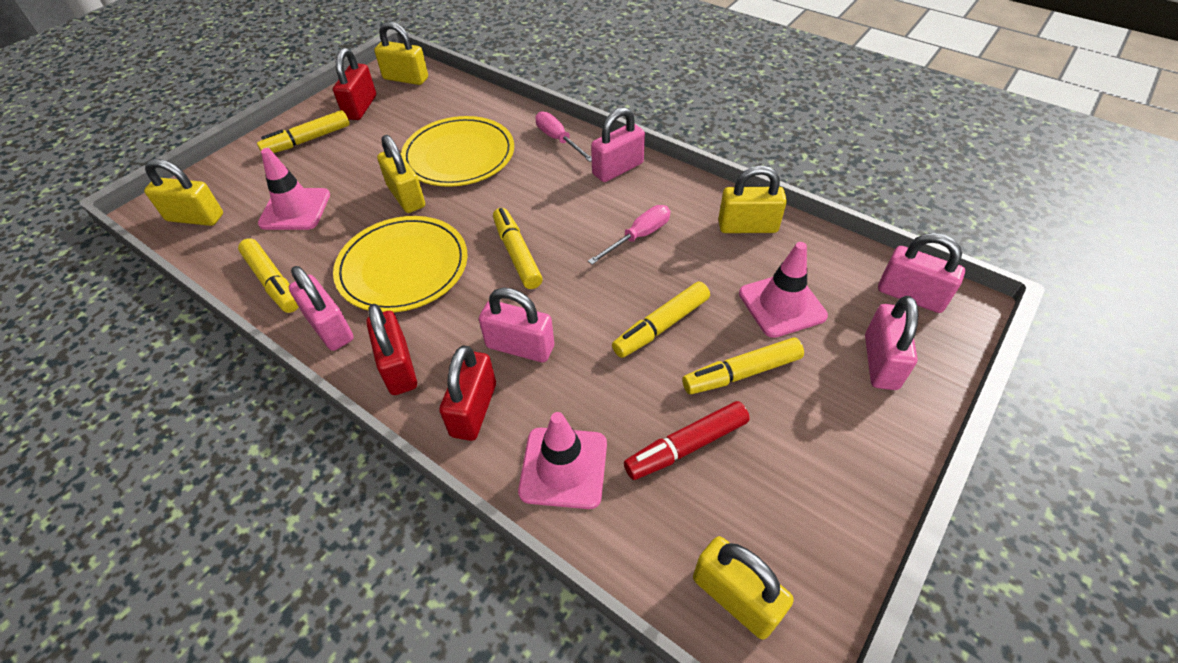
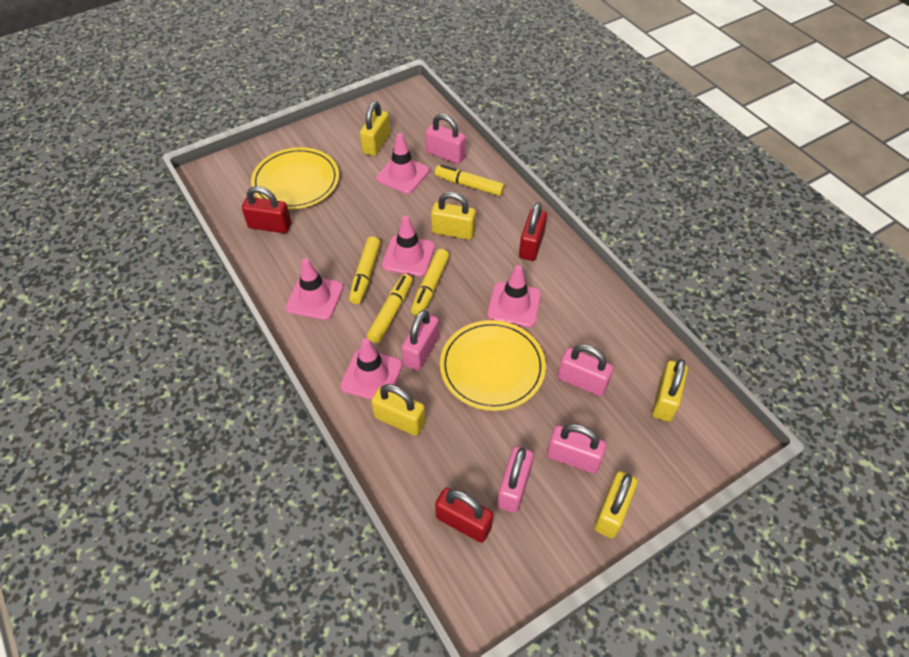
pink screwdriver: 2 -> 0
pink traffic cone: 3 -> 5
red marker: 1 -> 0
yellow marker: 5 -> 4

